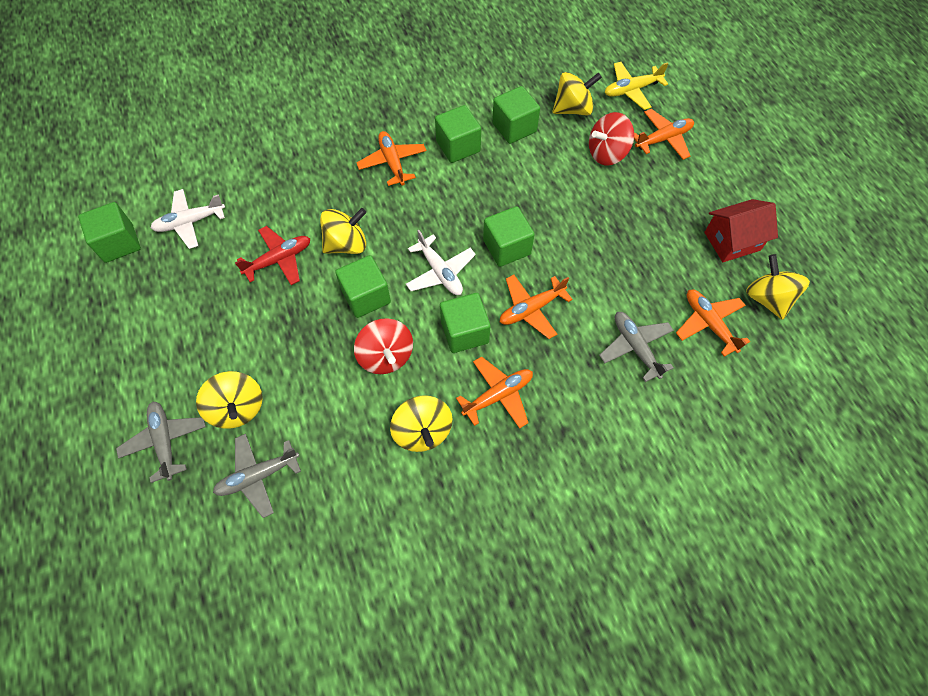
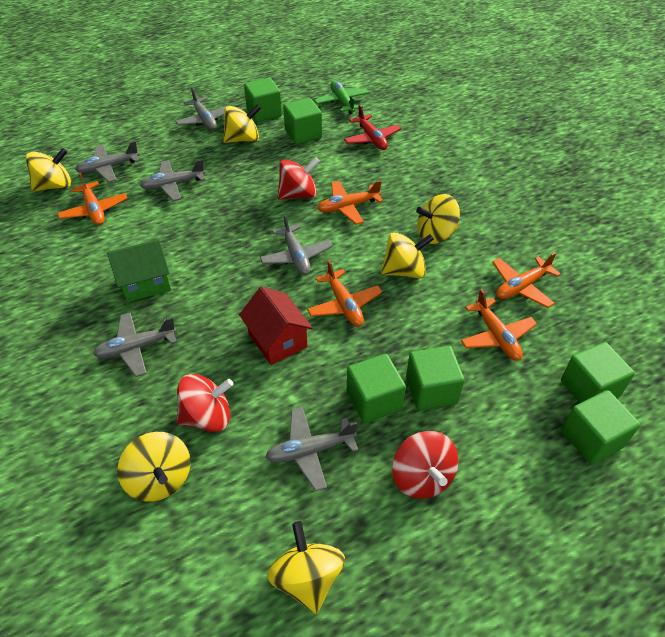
green house: 0 -> 1
green plane: 0 -> 1
grey plane: 3 -> 6
red spinning top: 2 -> 3
white plane: 2 -> 0
yellow plane: 1 -> 0
yellow spinning top: 5 -> 6

